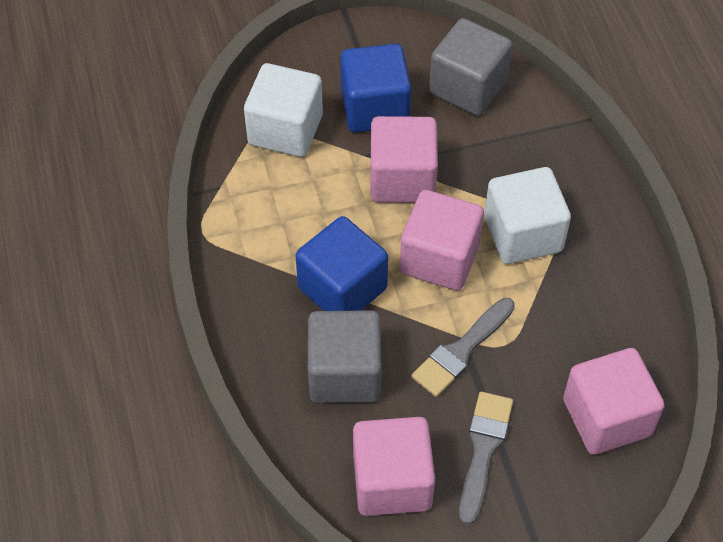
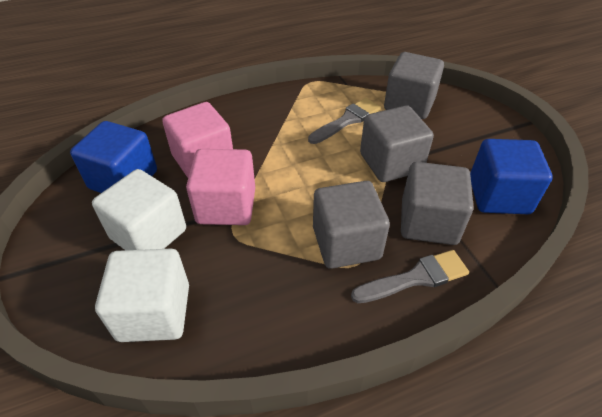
grey cube: 2 -> 4
pink cube: 4 -> 2

